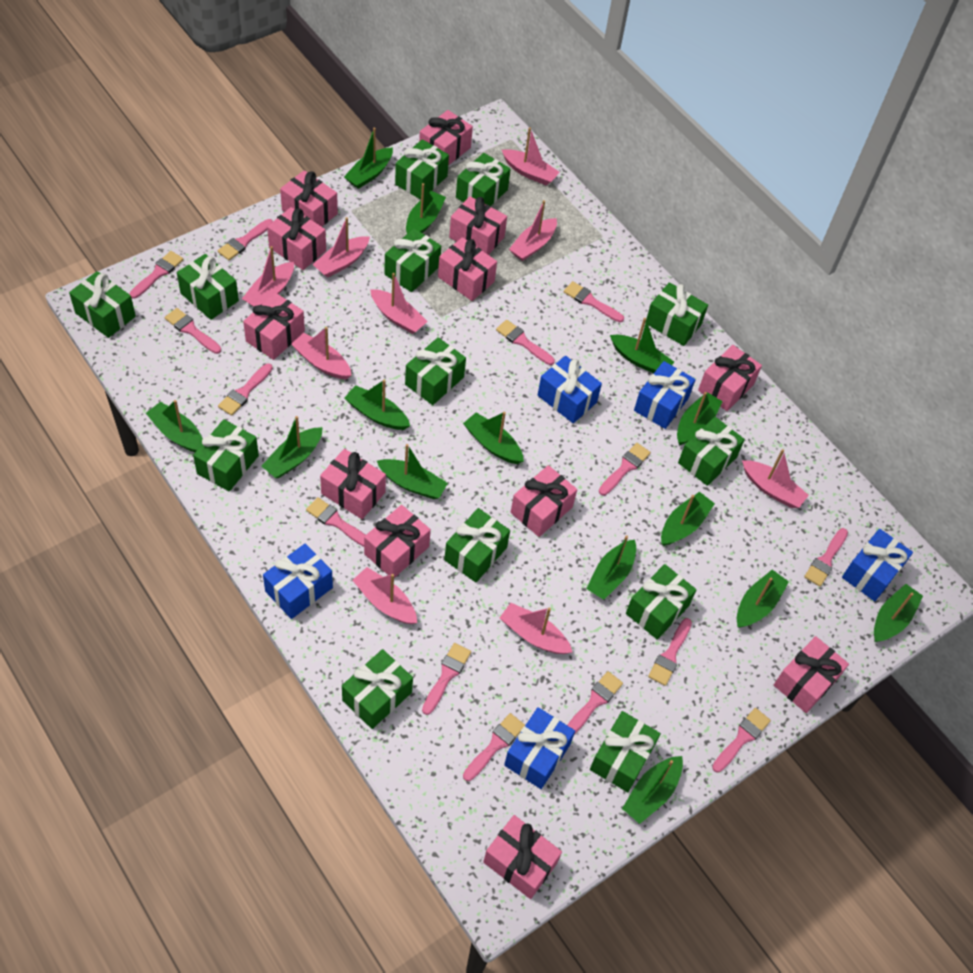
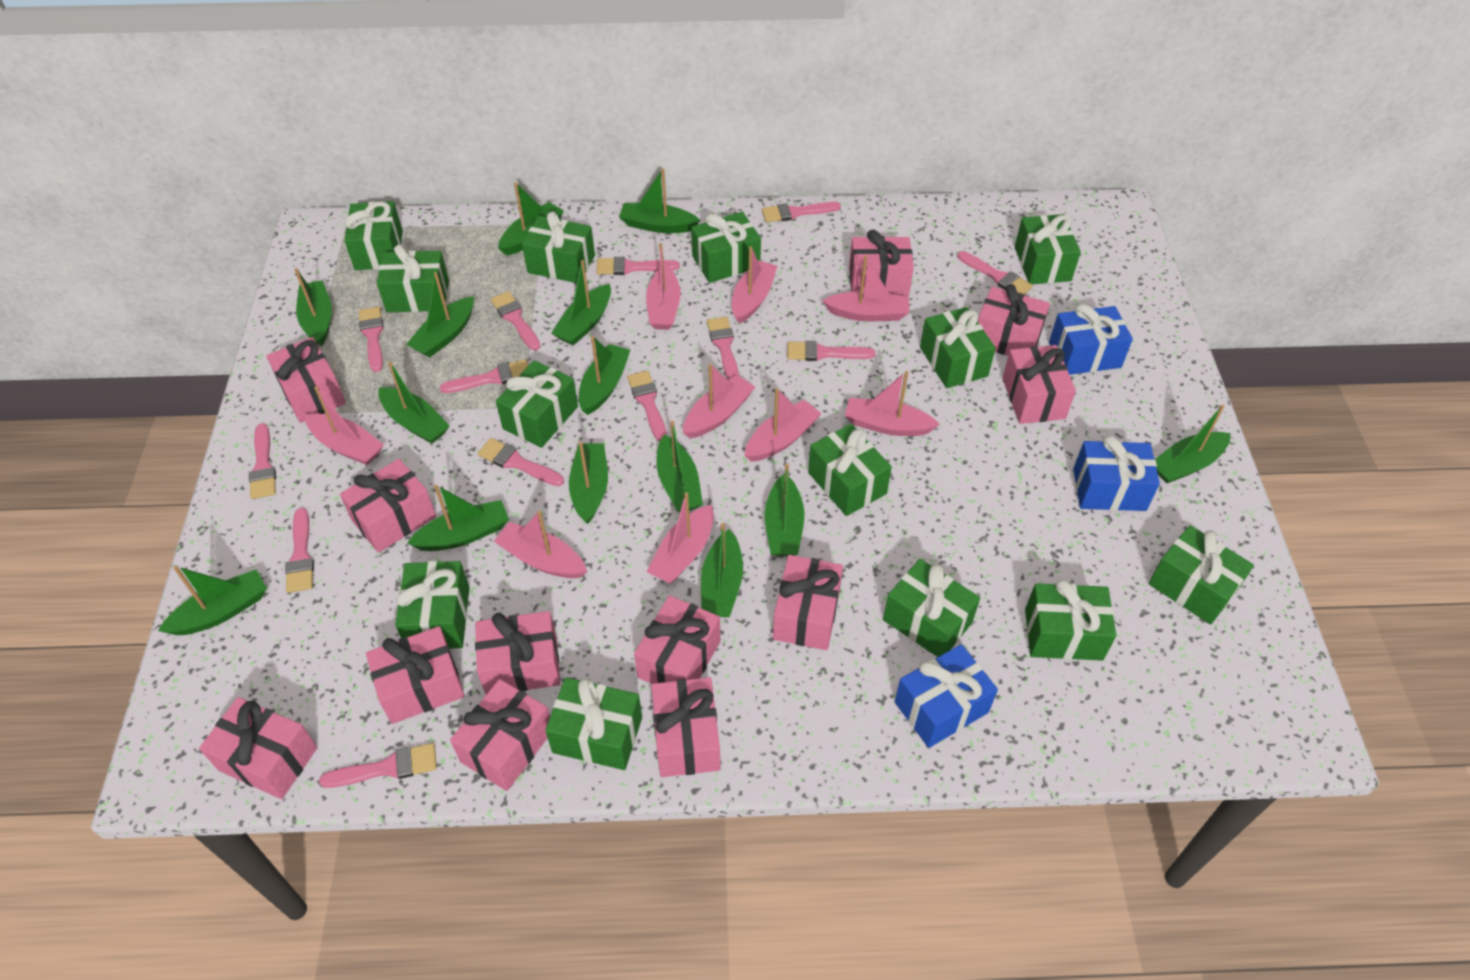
blue gift: 5 -> 3
pink brush: 14 -> 13

